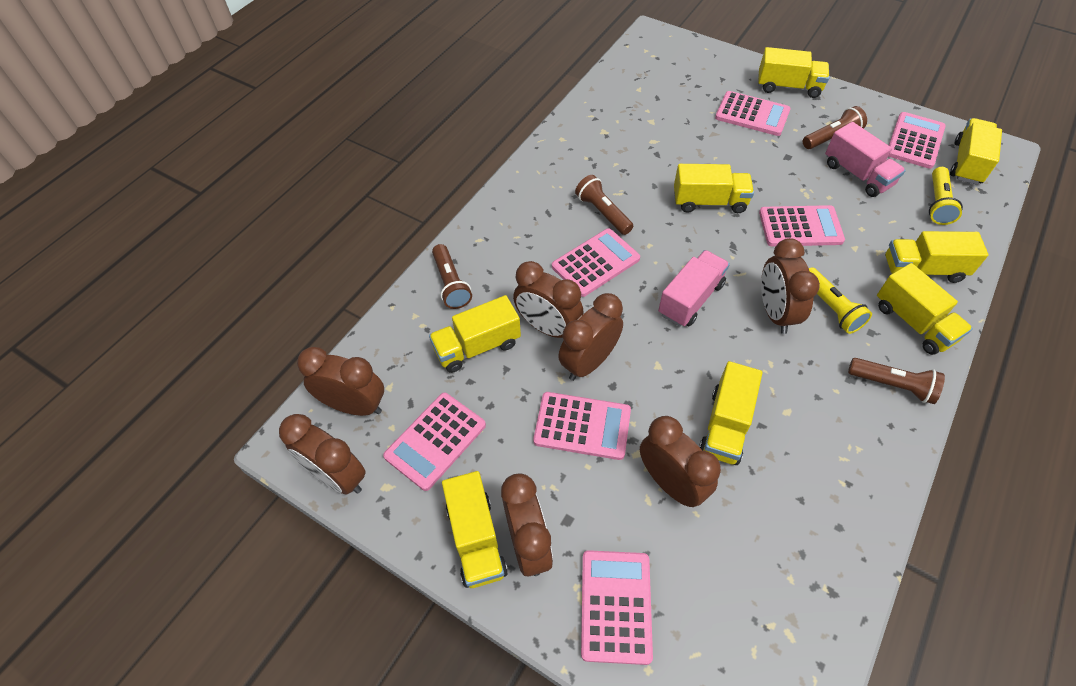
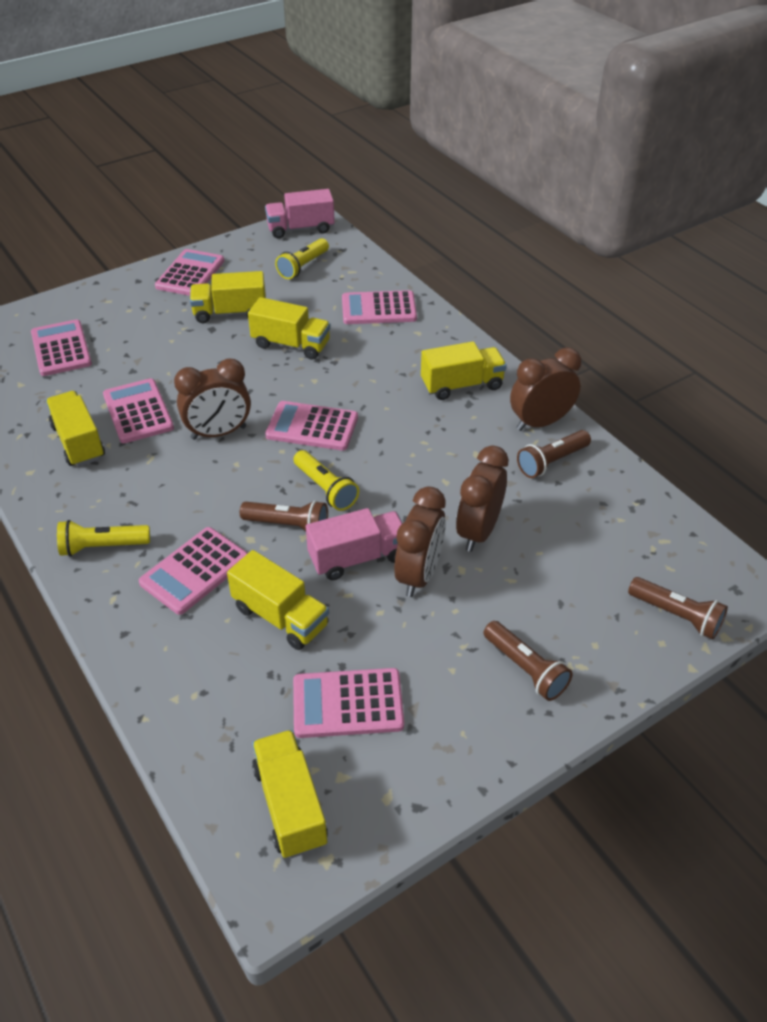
brown clock: 7 -> 4
yellow flashlight: 2 -> 3
yellow truck: 8 -> 6

